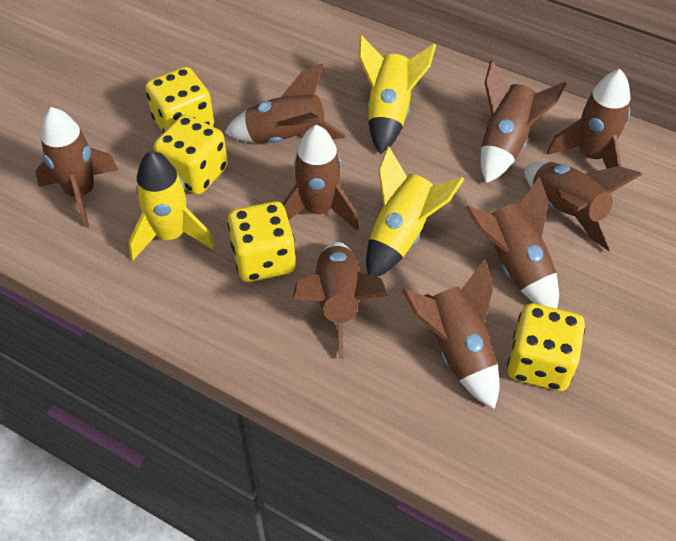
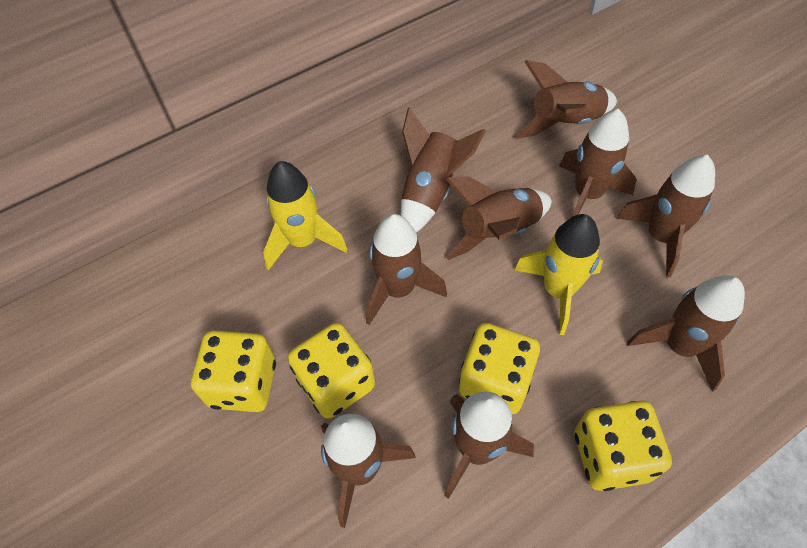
yellow rocket: 3 -> 2

